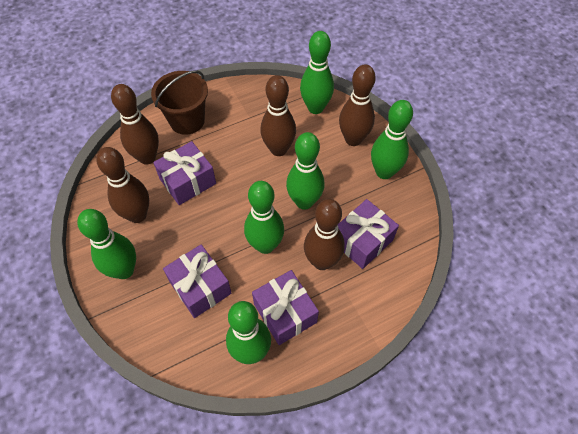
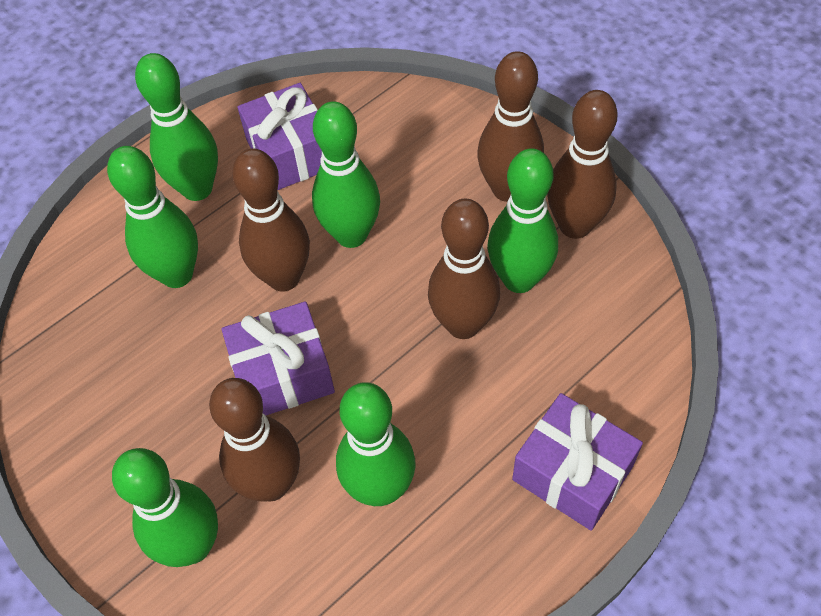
brown bucket: 1 -> 0
purple gift: 4 -> 3

